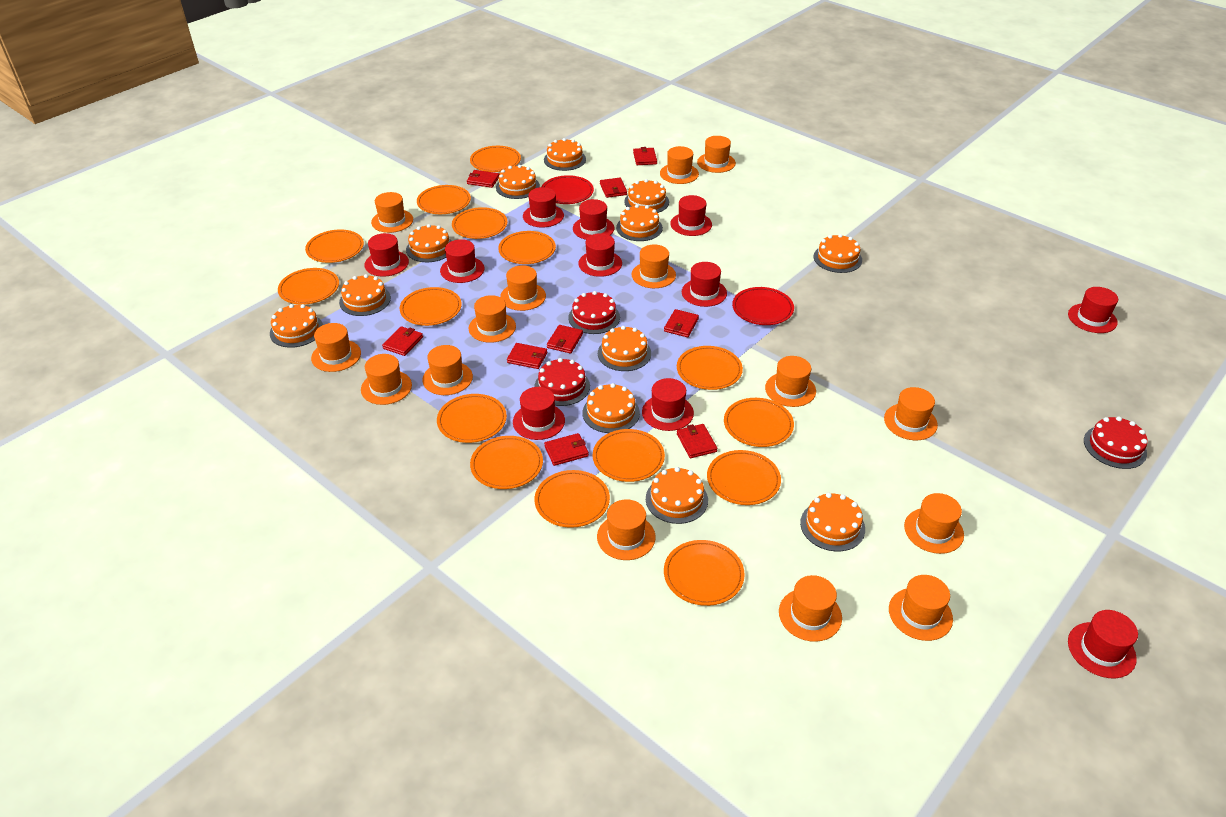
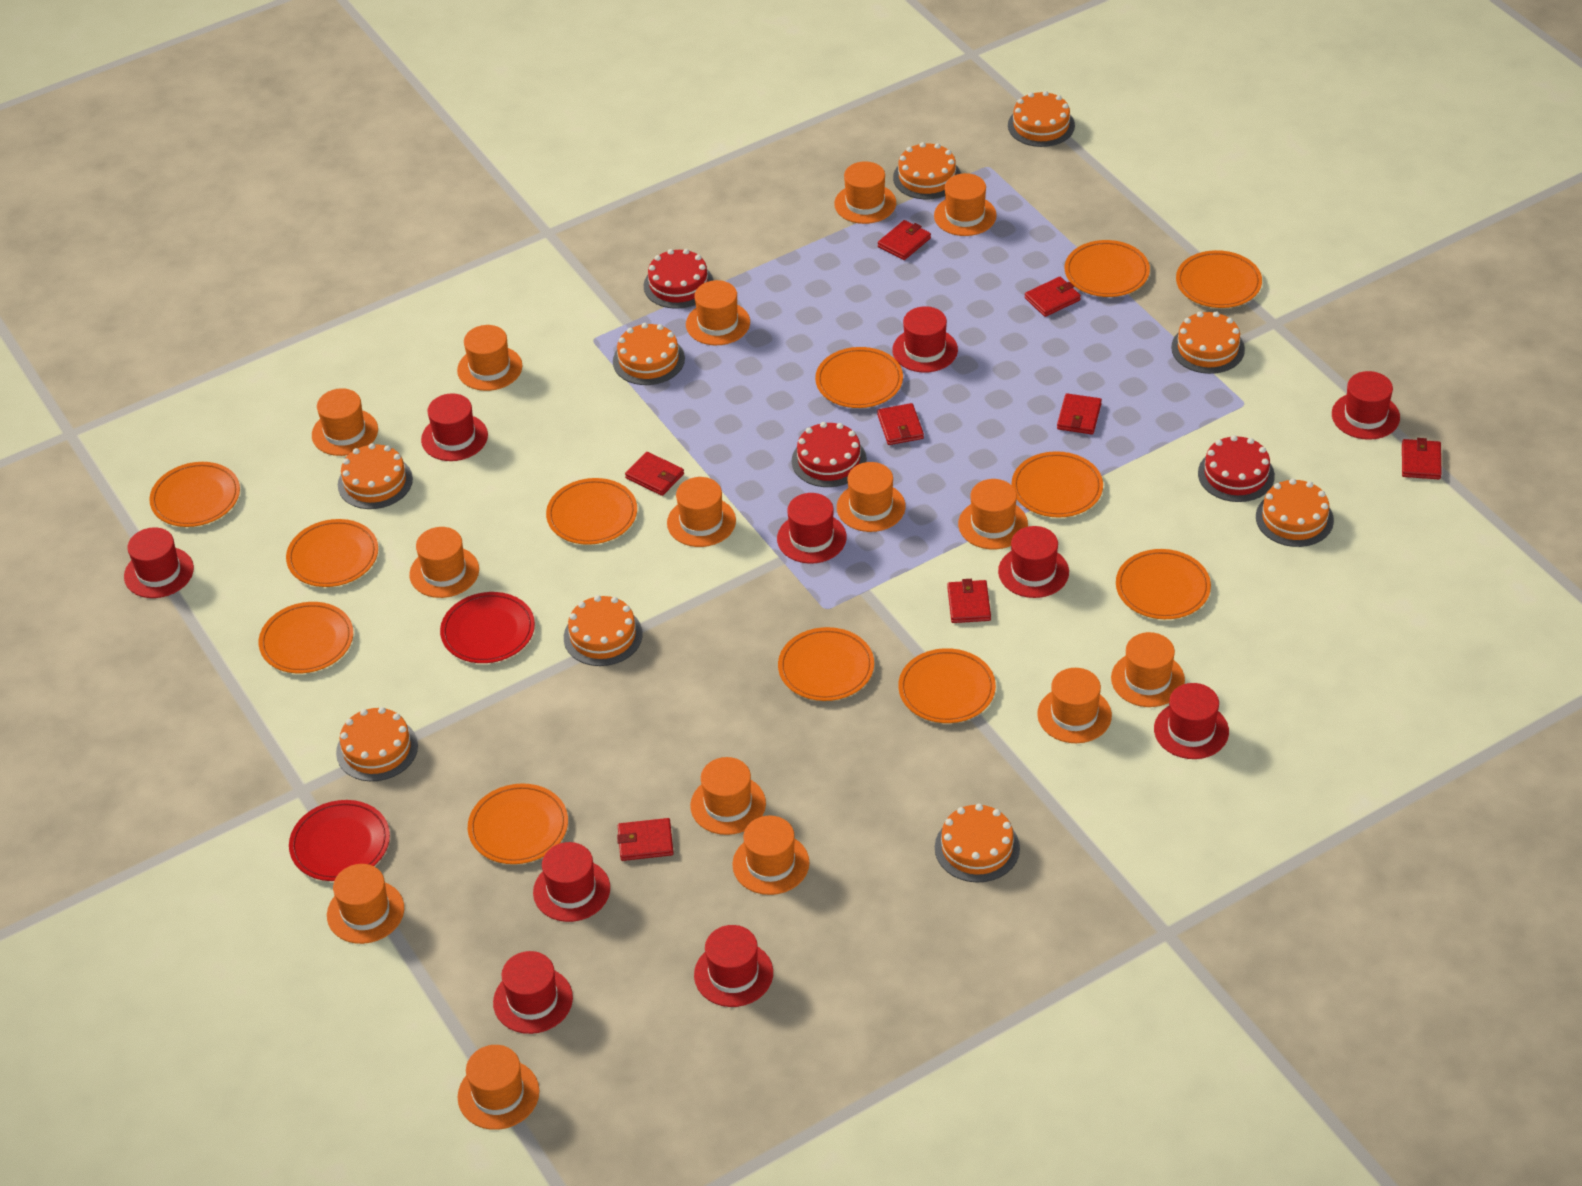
orange cake: 12 -> 9
orange plate: 15 -> 12
red hat: 11 -> 10
red wallet: 9 -> 8

